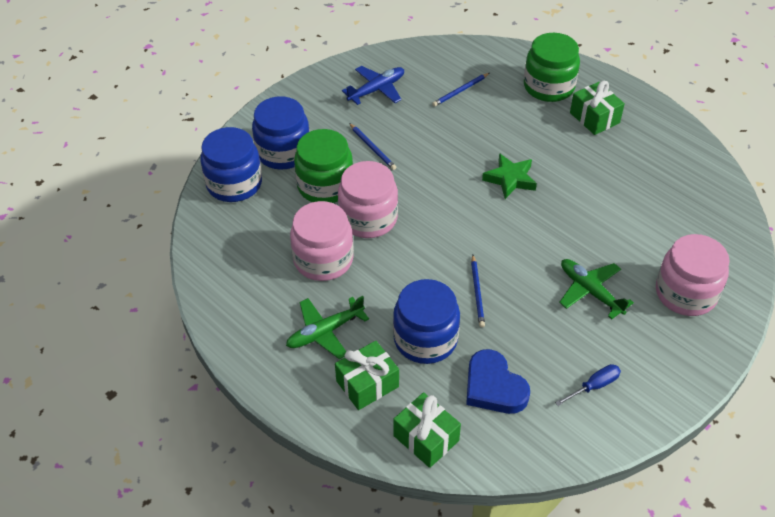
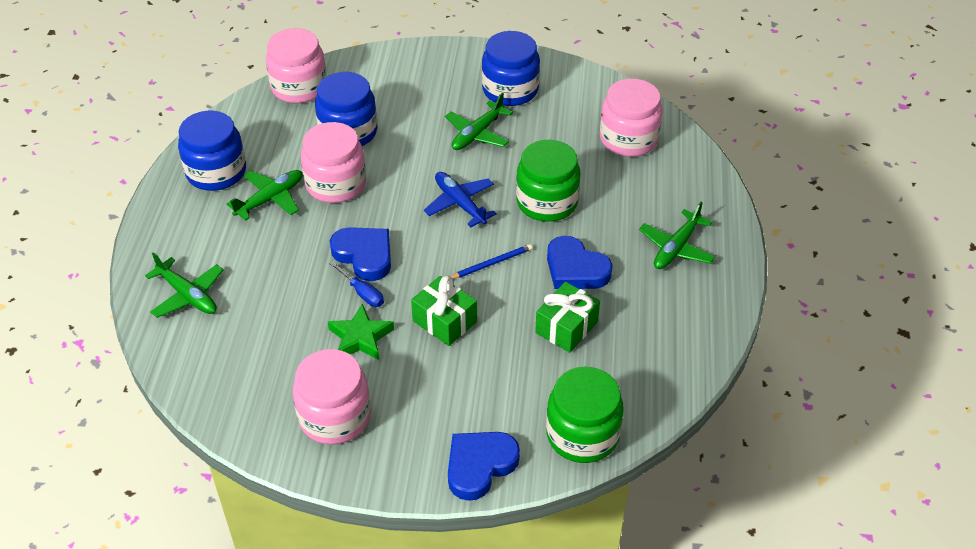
blue heart: 1 -> 3
blue pencil: 3 -> 1
green gift: 3 -> 2
green plane: 2 -> 4
pink jar: 3 -> 4

